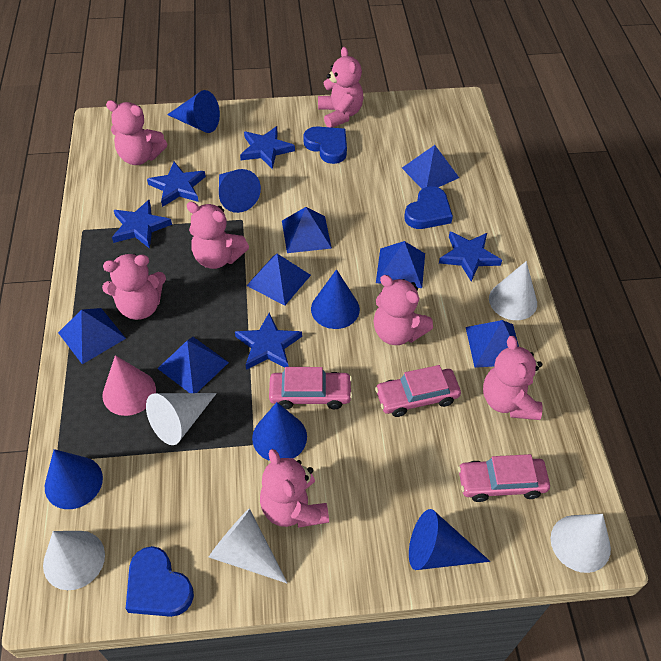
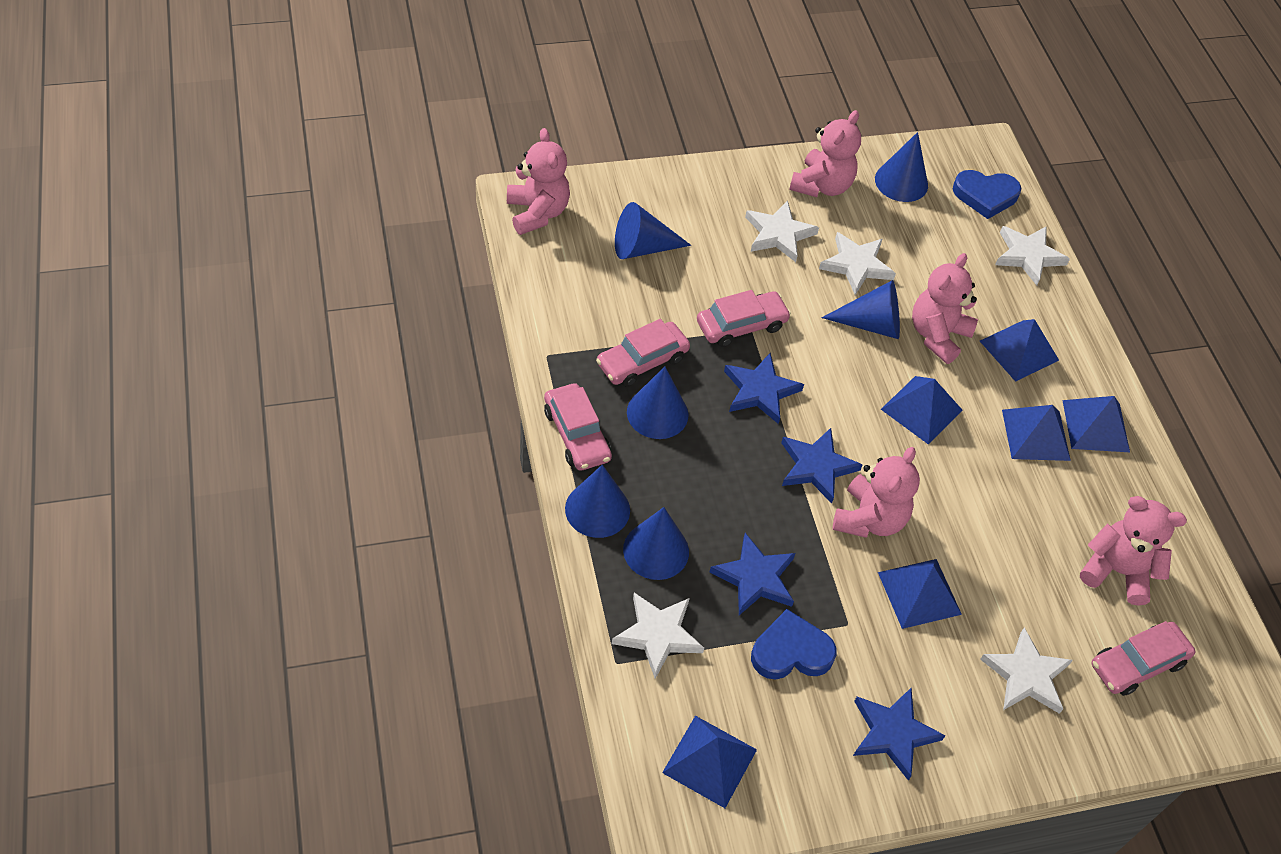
blue heart: 3 -> 2
blue pyramid: 7 -> 6
blue star: 5 -> 4
pink car: 3 -> 4
pink cone: 1 -> 0
pink teddy bear: 7 -> 5
white cone: 5 -> 0
white star: 0 -> 5

